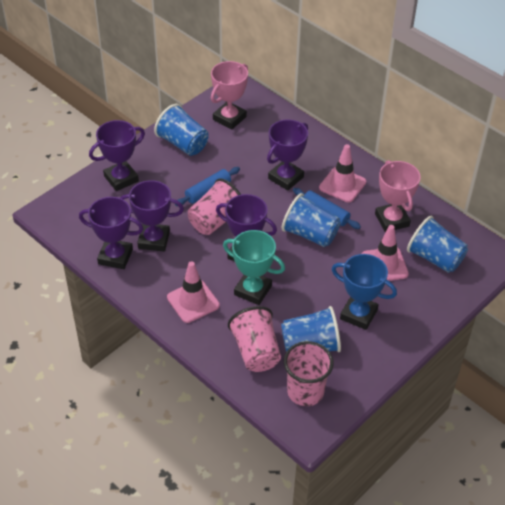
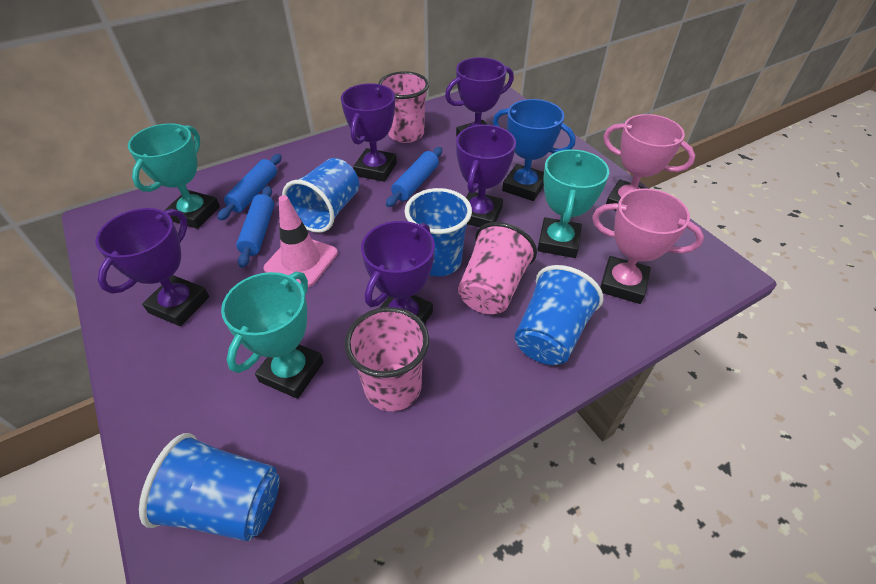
blue rolling pin: 2 -> 3
pink traffic cone: 3 -> 1
turquoise trophy: 1 -> 3

